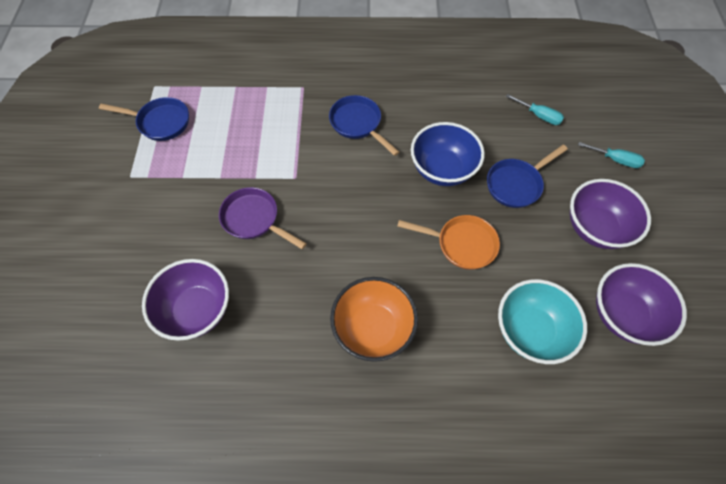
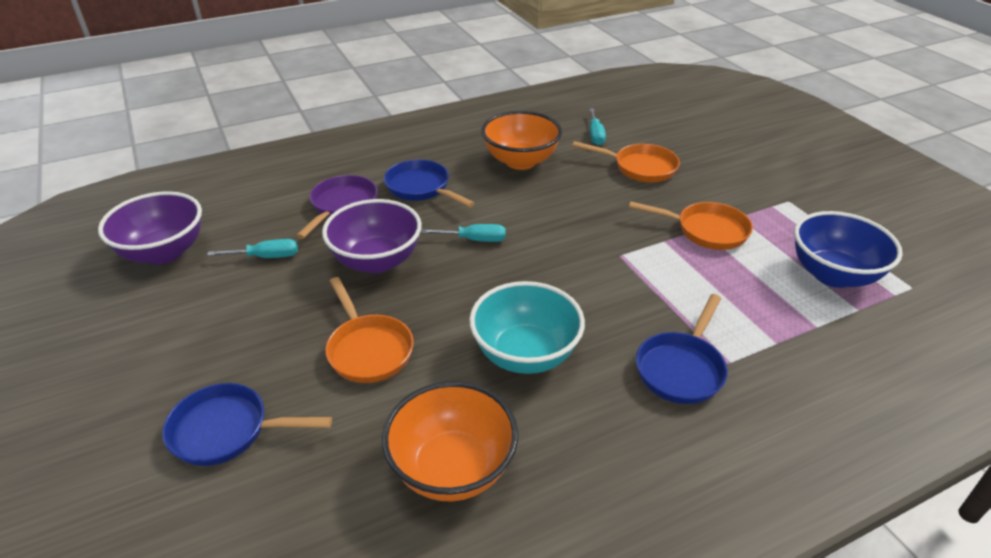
orange bowl: 1 -> 2
orange pan: 1 -> 3
purple bowl: 3 -> 2
turquoise screwdriver: 2 -> 3

